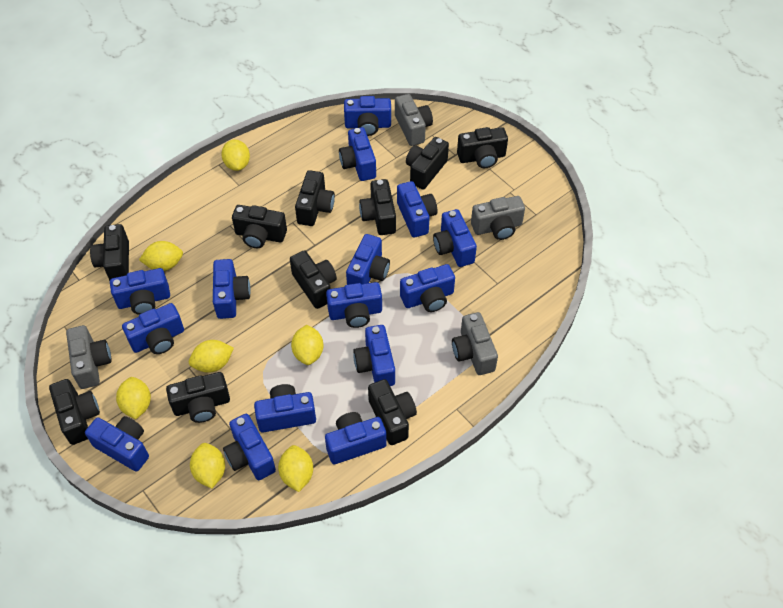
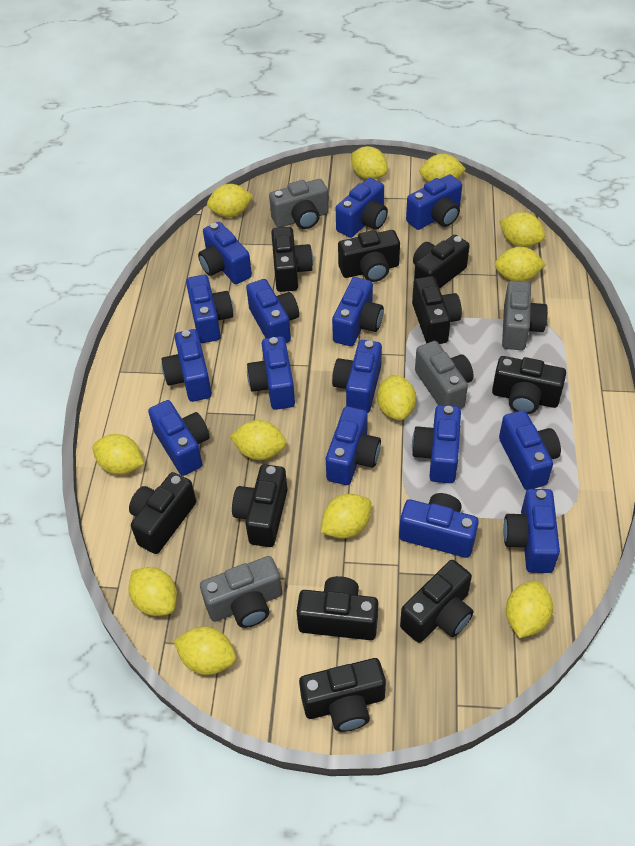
yellow lemon: 7 -> 12

